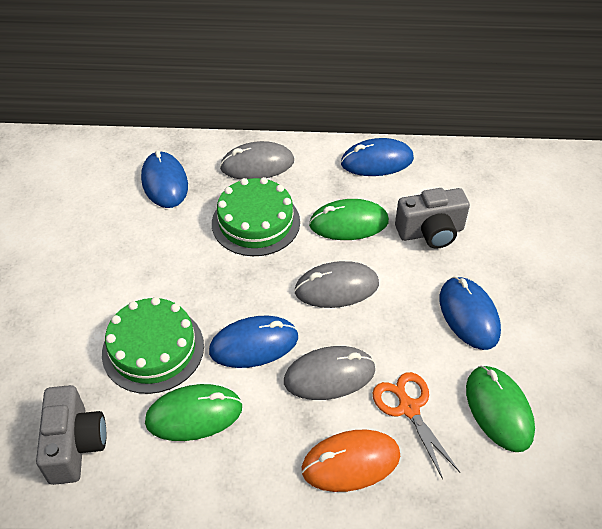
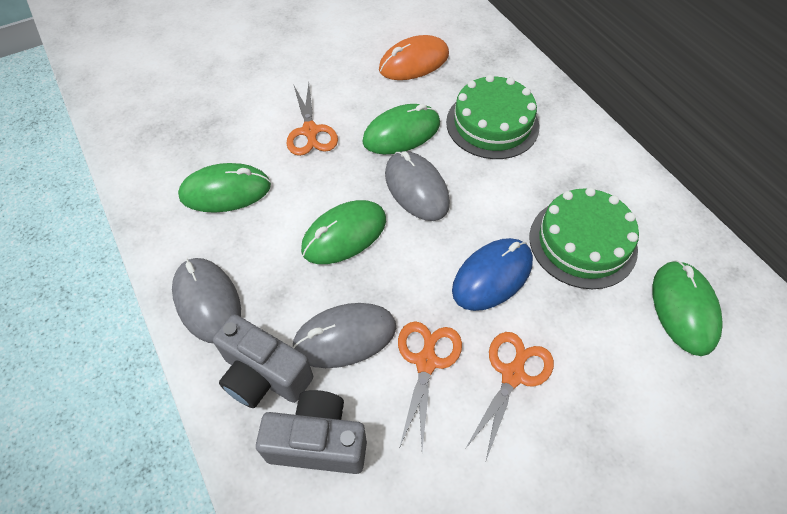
blue mouse: 4 -> 1
green mouse: 3 -> 4
orange scissors: 1 -> 3

